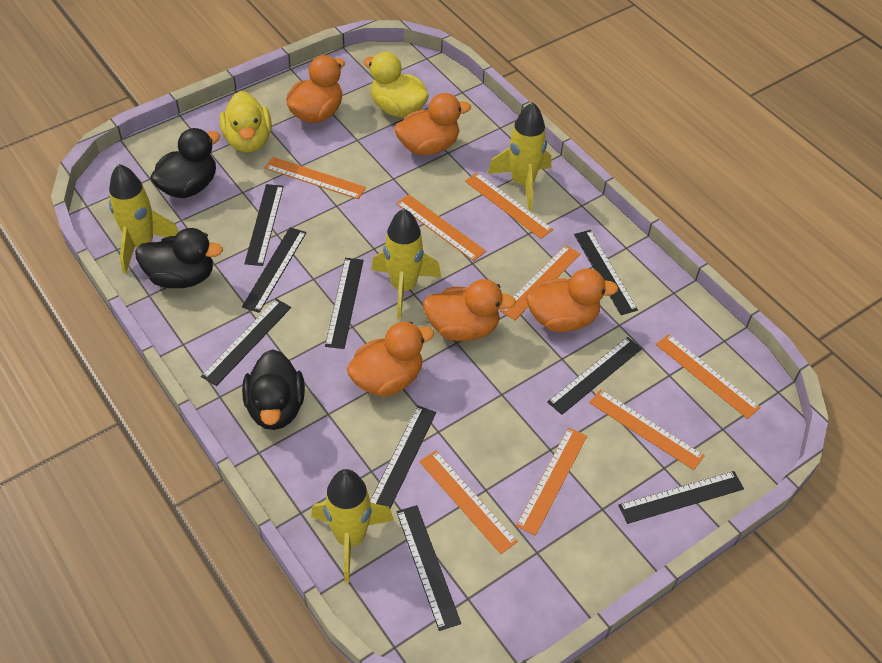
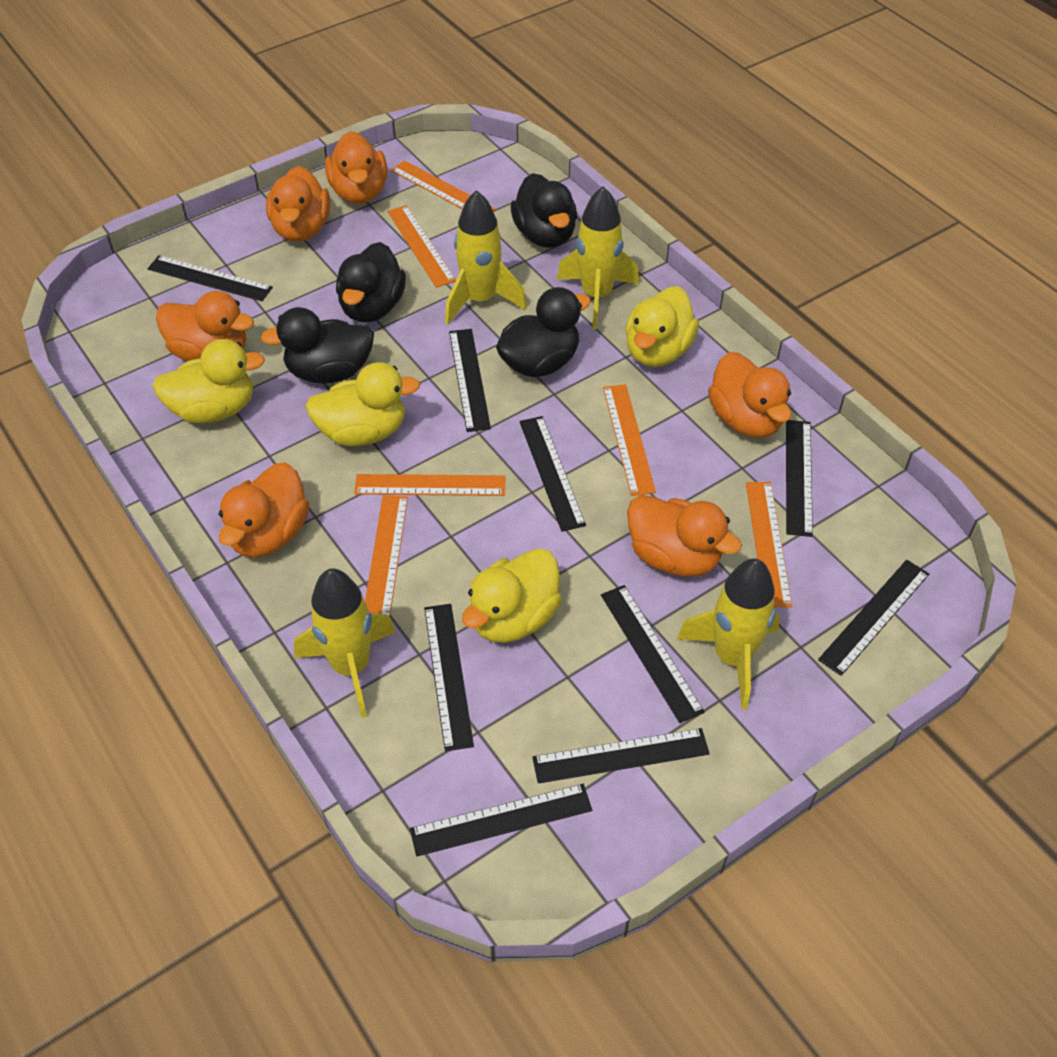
black duck: 3 -> 4
orange duck: 5 -> 6
orange ruler: 8 -> 6
yellow duck: 2 -> 4

